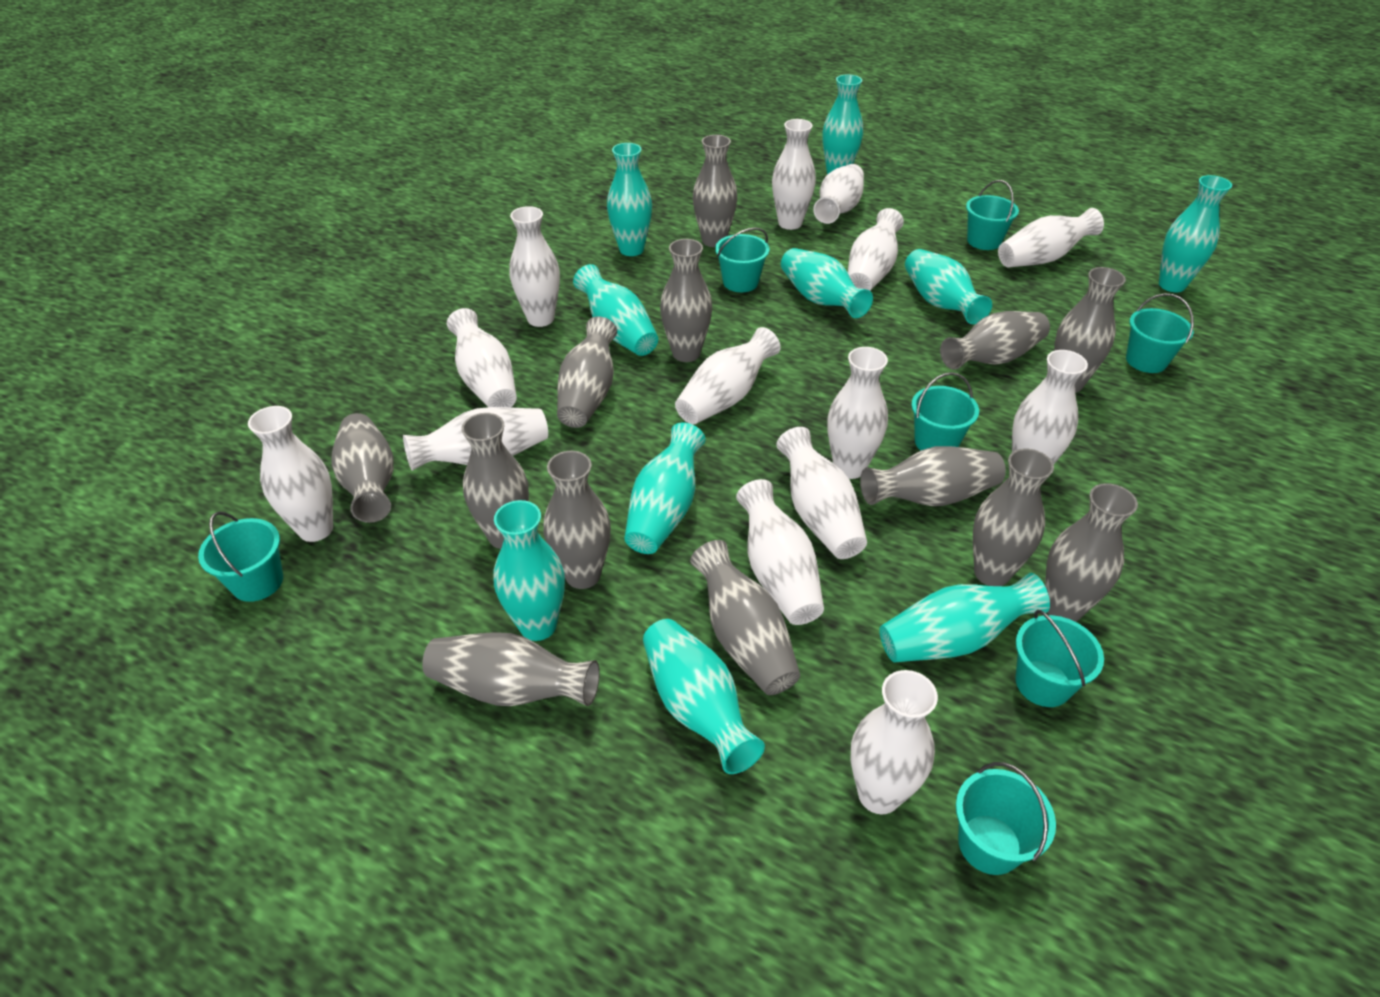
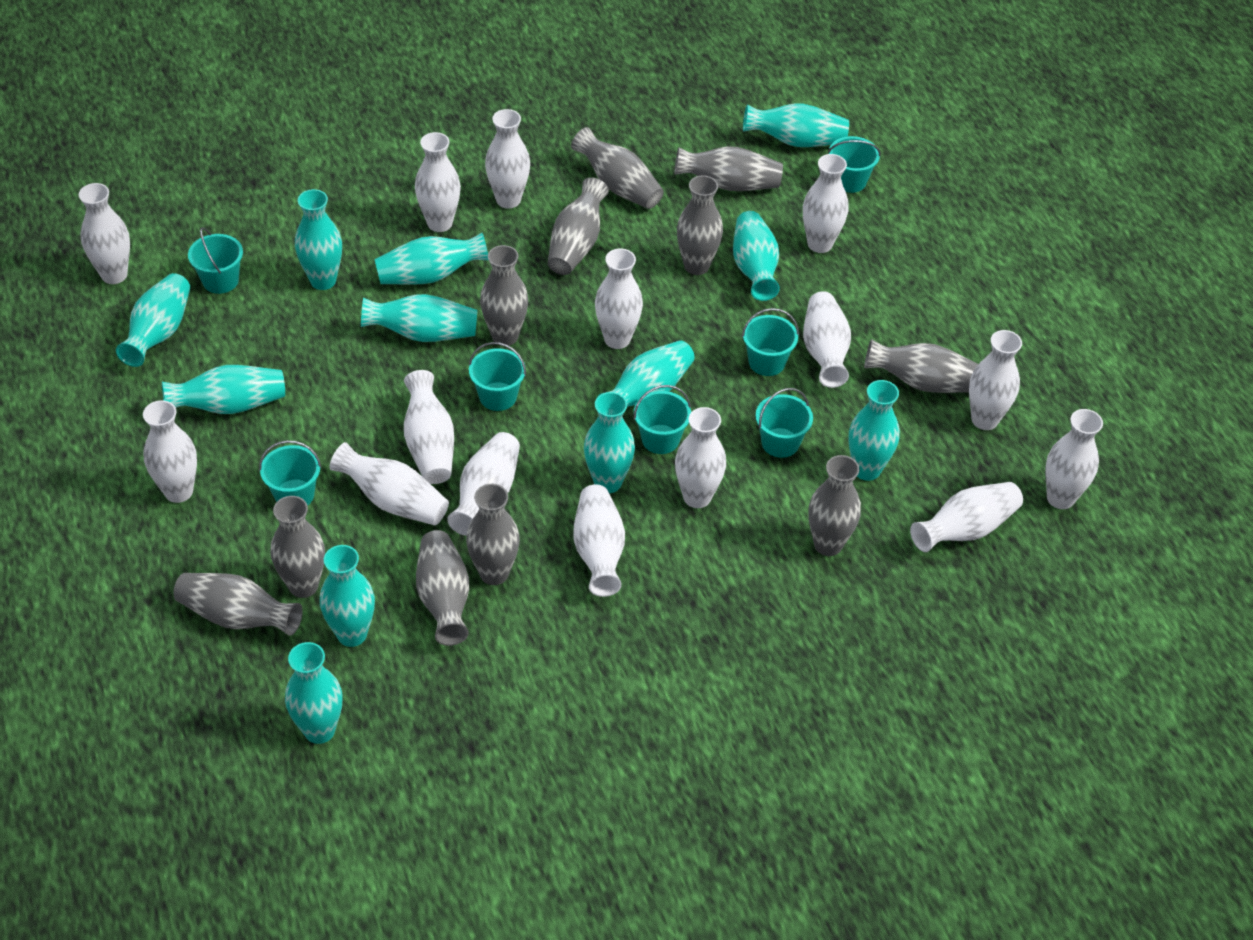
grey vase: 13 -> 11
turquoise vase: 10 -> 12
white vase: 14 -> 15

